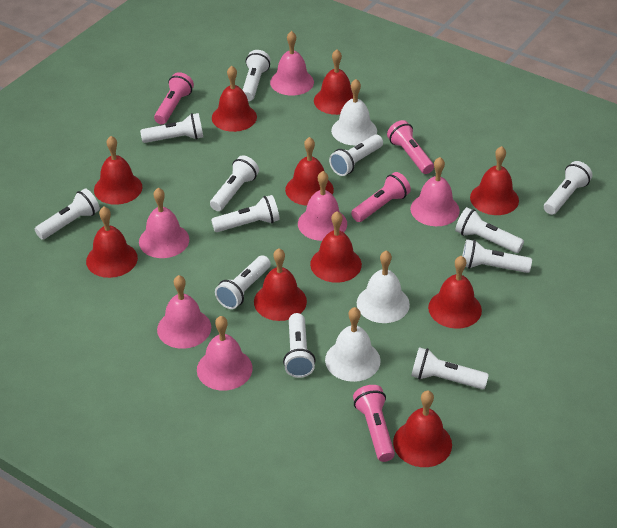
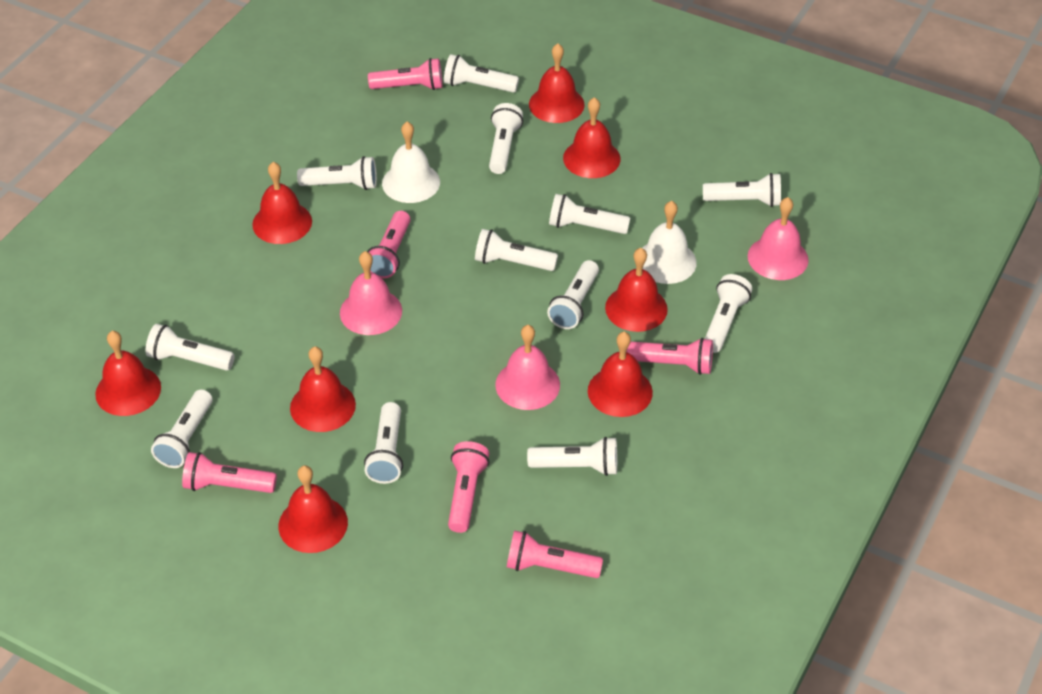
pink bell: 6 -> 3
pink flashlight: 4 -> 6
red bell: 10 -> 8
white bell: 3 -> 2

